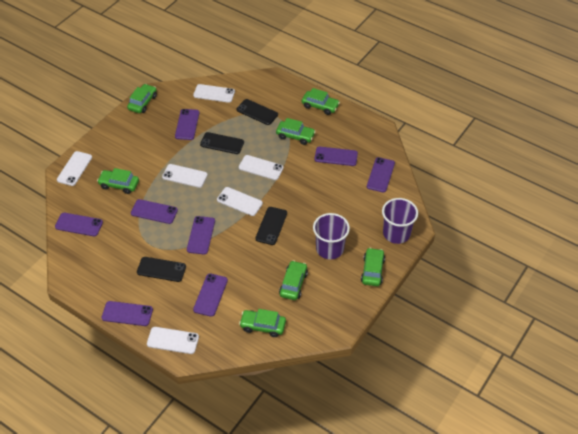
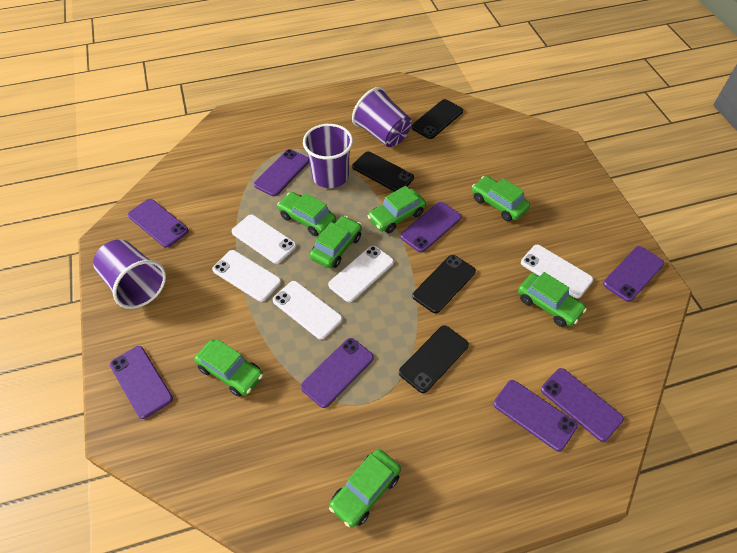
purple cup: 2 -> 3
white phone: 6 -> 5

